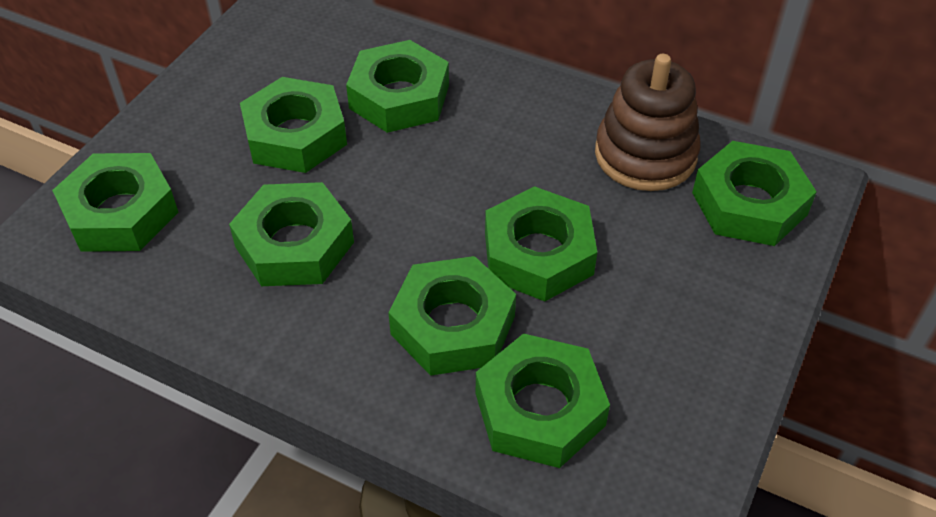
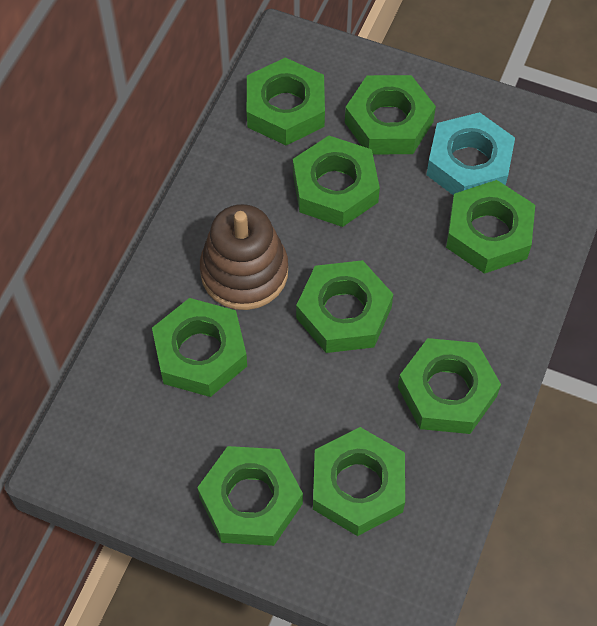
green nut: 8 -> 9
turquoise nut: 0 -> 1

